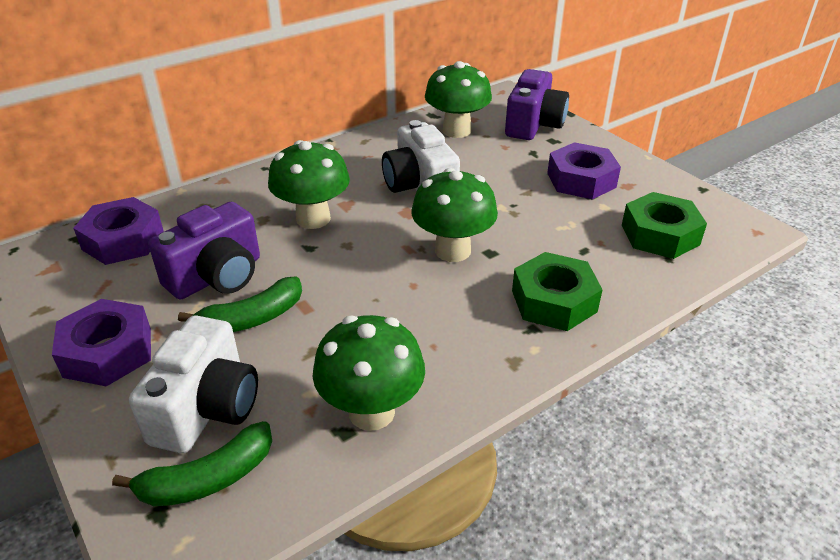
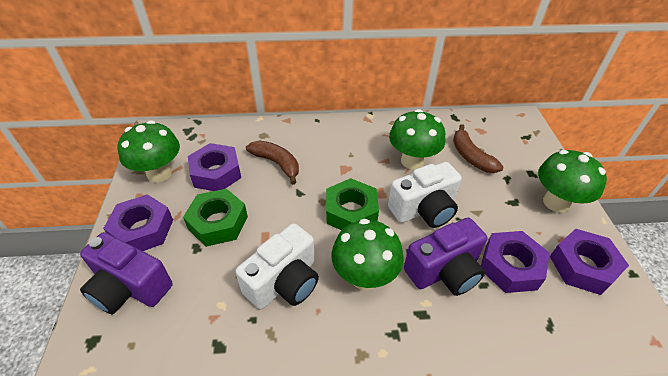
brown banana: 0 -> 2
green banana: 2 -> 0
purple nut: 3 -> 4

